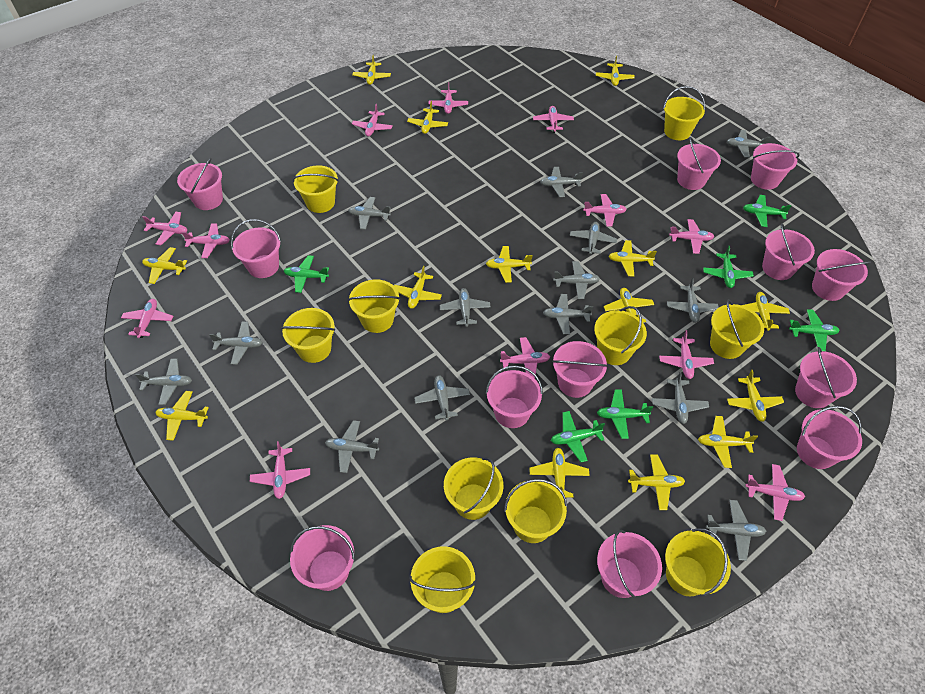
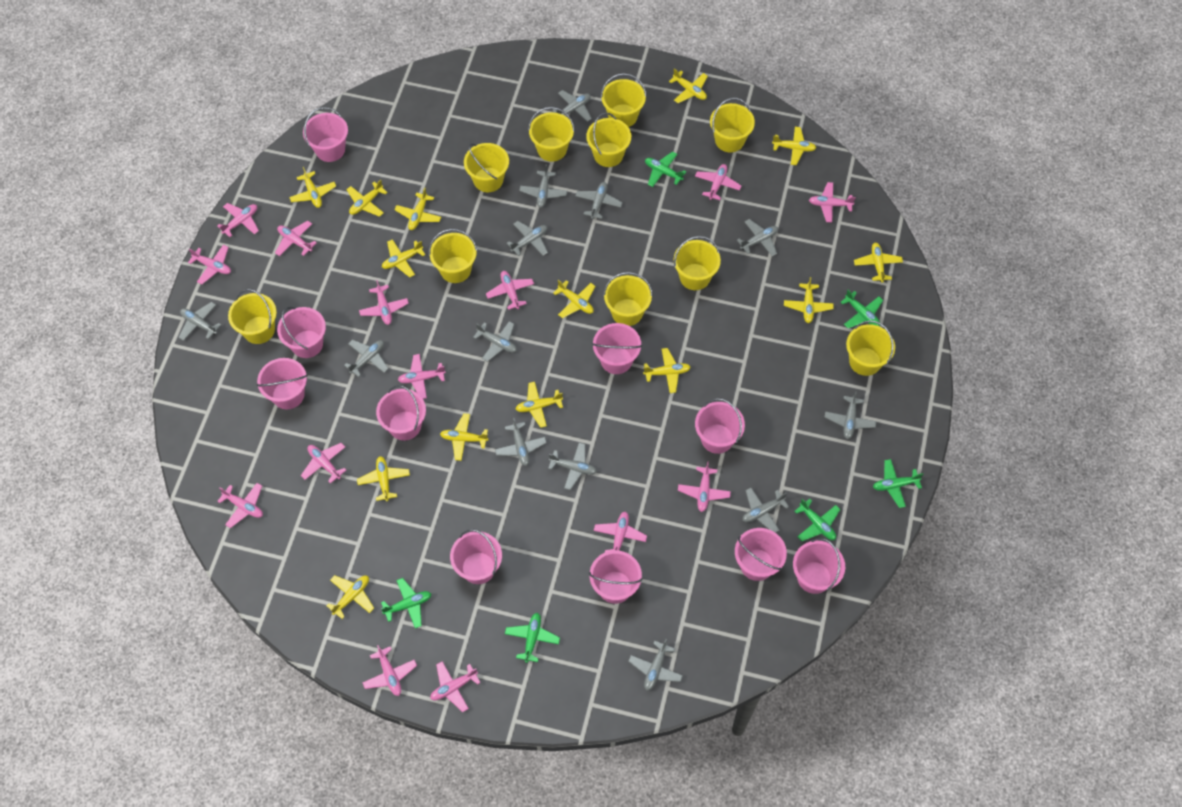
grey plane: 14 -> 13
pink bucket: 12 -> 10
pink plane: 12 -> 14

